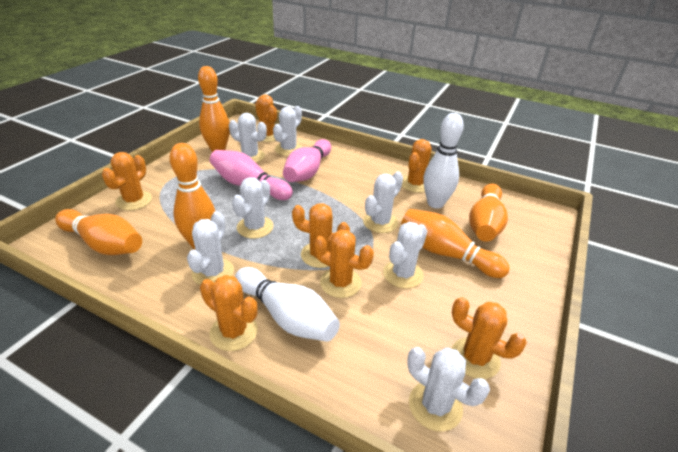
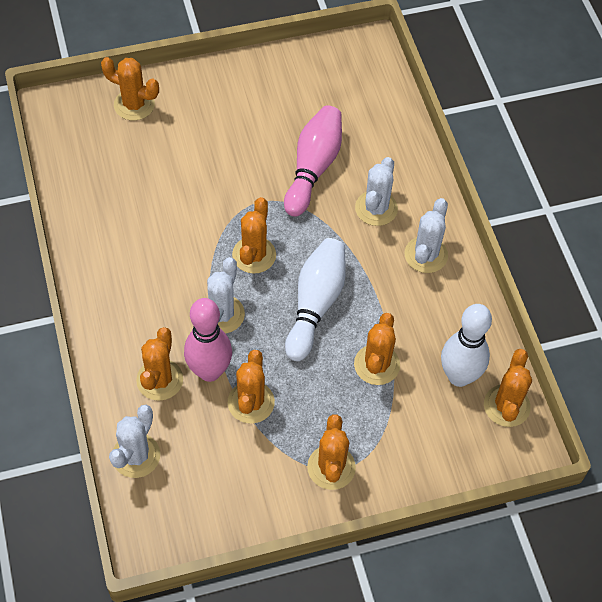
orange bowling pin: 5 -> 0
white cactus: 7 -> 4

